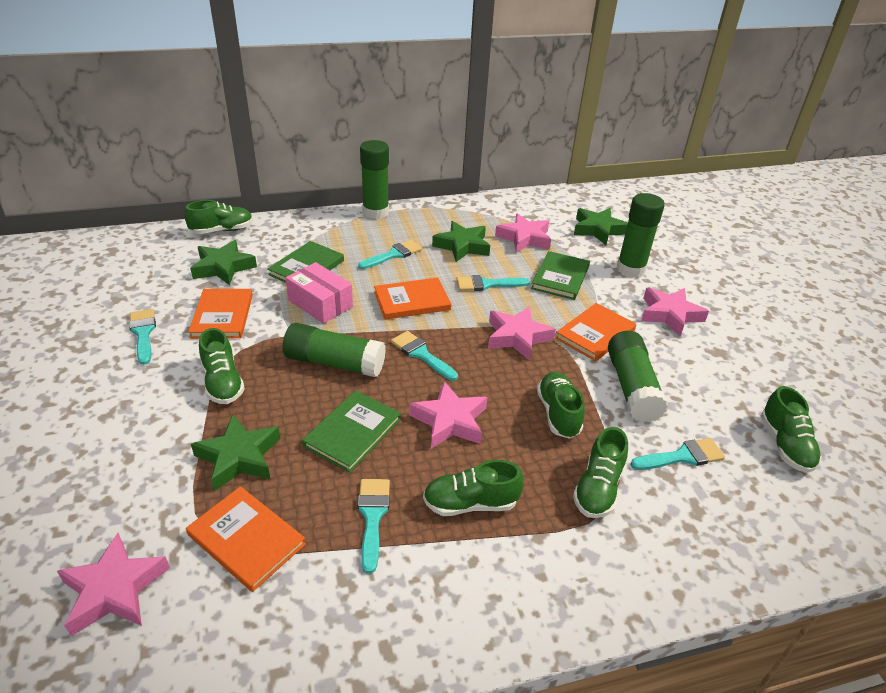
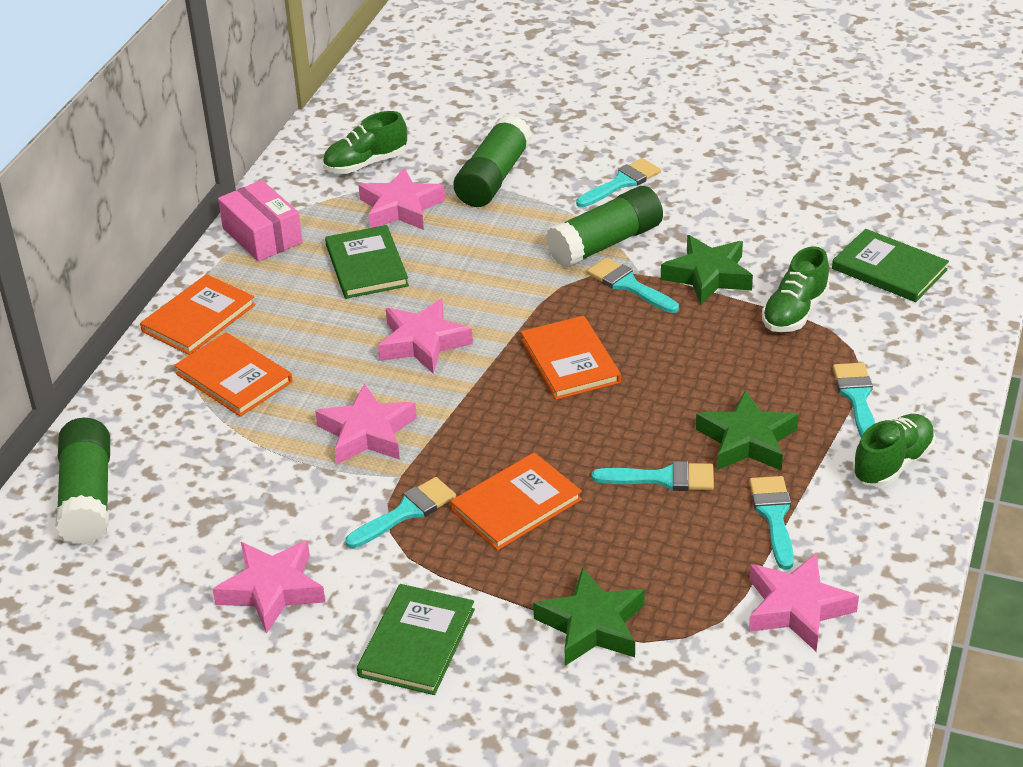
green glue stick: 4 -> 3
green shoe: 6 -> 3
green star: 4 -> 3

